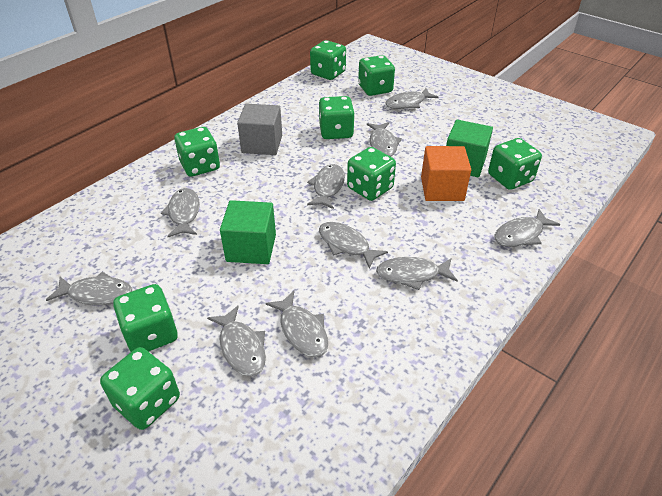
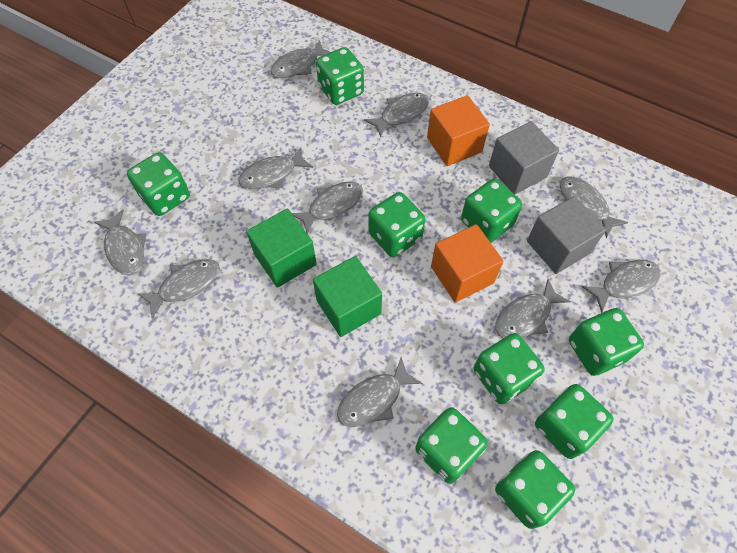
green dice: 8 -> 9
grey cube: 1 -> 2
orange cube: 1 -> 2

